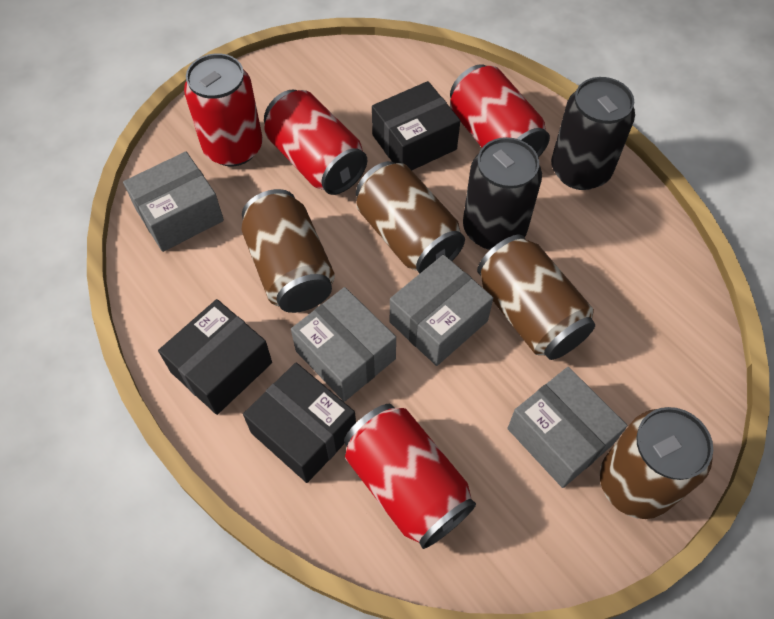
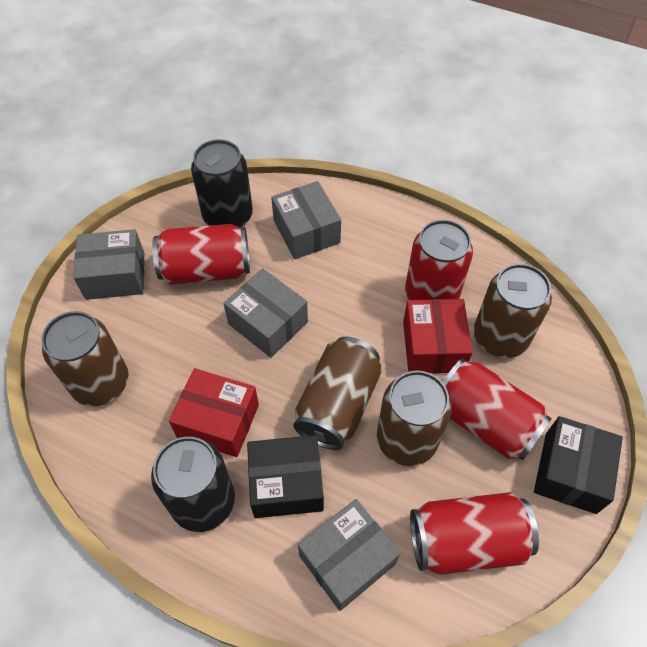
black box: 3 -> 2
red box: 0 -> 2

